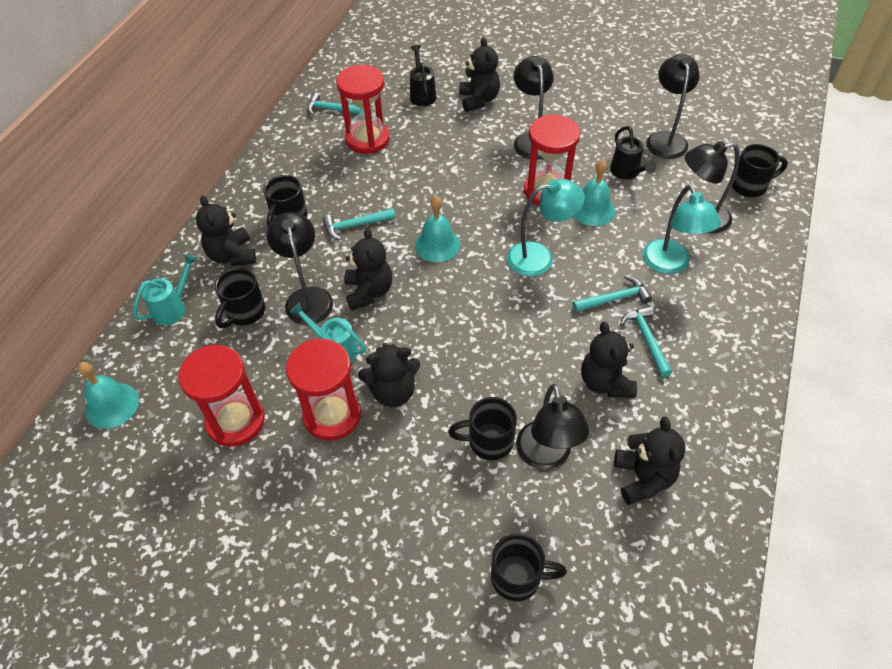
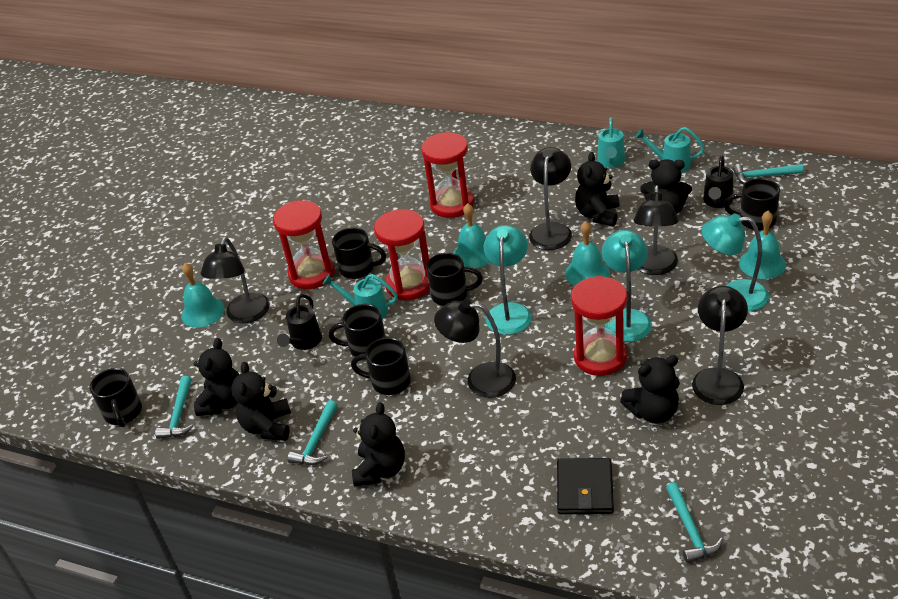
black mug: 5 -> 6
black wallet: 0 -> 1
turquoise bell: 3 -> 4
turquoise lamp: 2 -> 3
turquoise watering can: 2 -> 3

